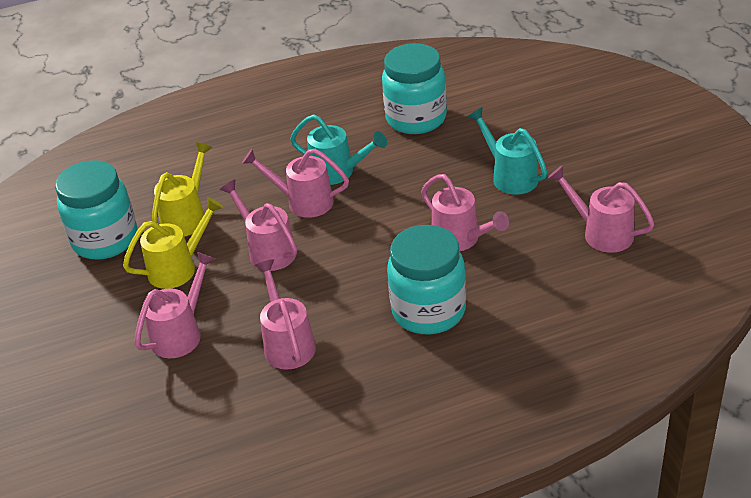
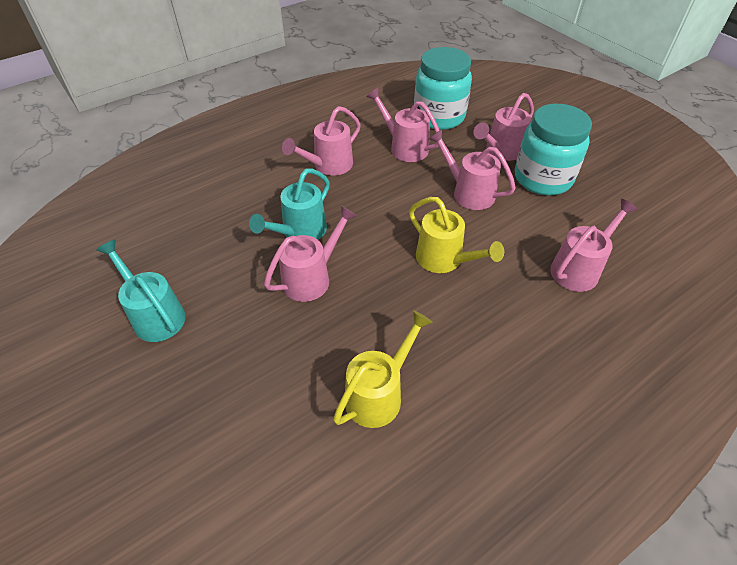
turquoise jar: 3 -> 2

